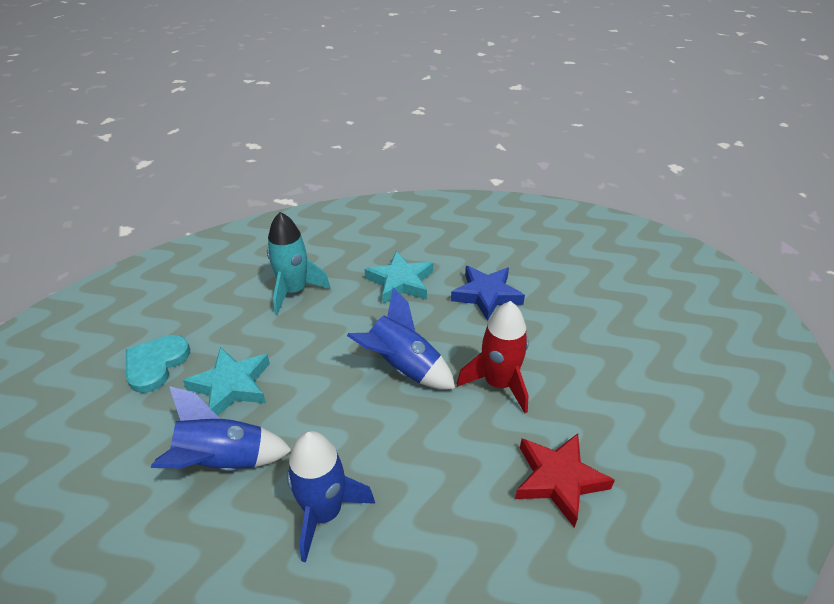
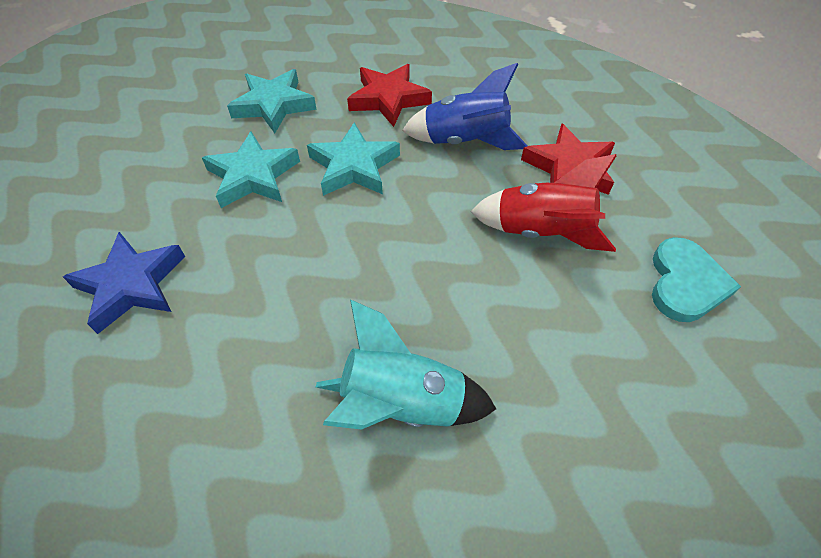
blue rocket: 3 -> 1
red star: 1 -> 2
turquoise star: 2 -> 3

